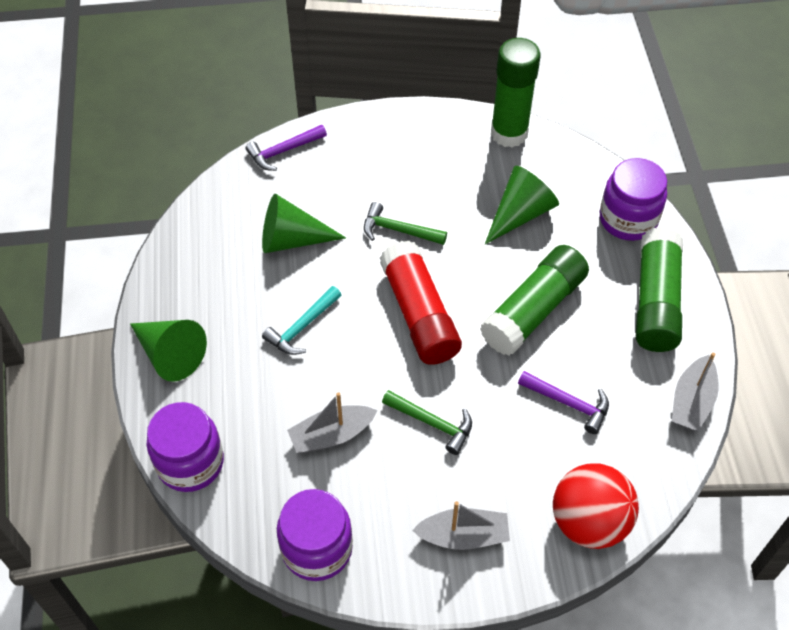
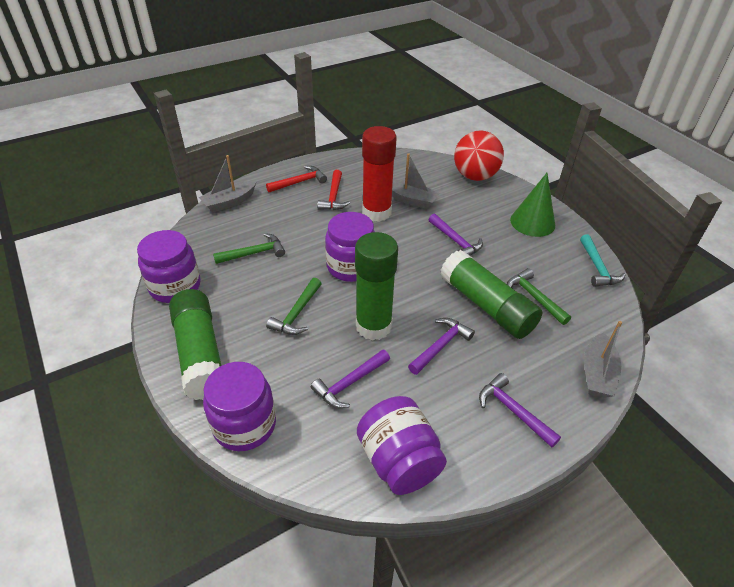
green cone: 3 -> 1
green hammer: 2 -> 3
purple hammer: 2 -> 4
purple jar: 3 -> 4
red hammer: 0 -> 2

